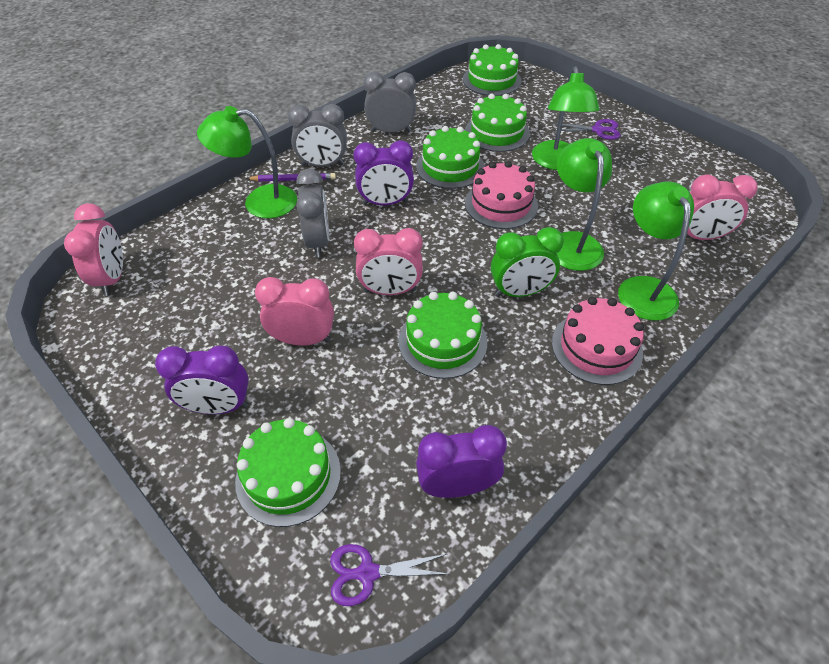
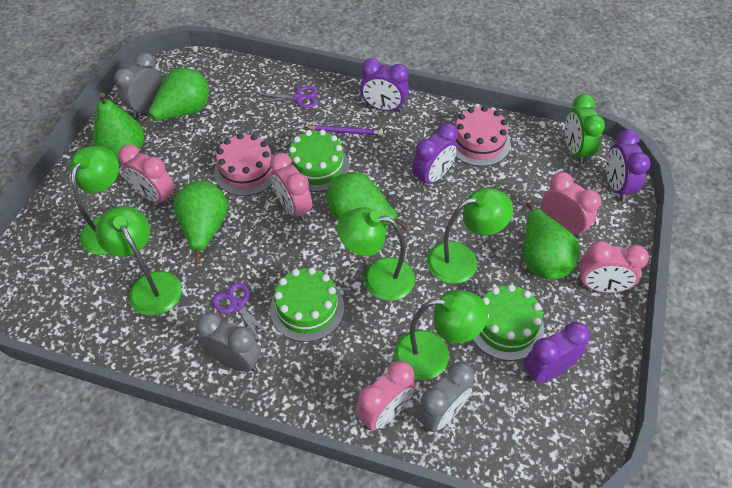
green cake: 5 -> 3
green lamp: 4 -> 5
green pear: 0 -> 5
pink clock: 4 -> 5
purple clock: 3 -> 4

